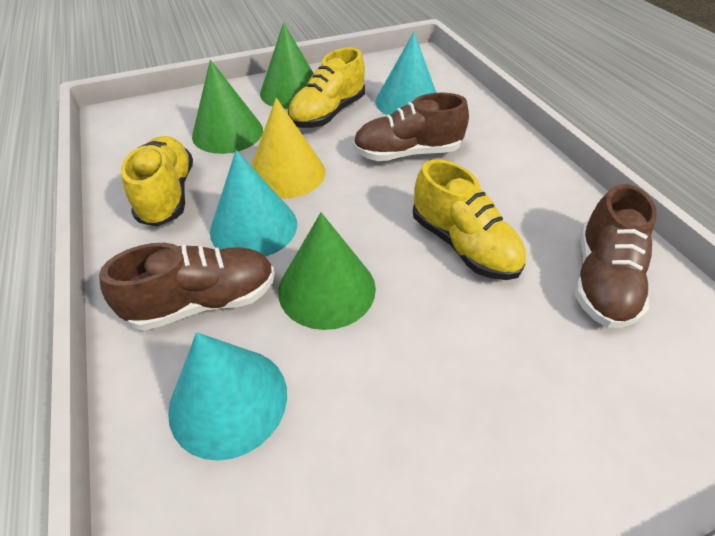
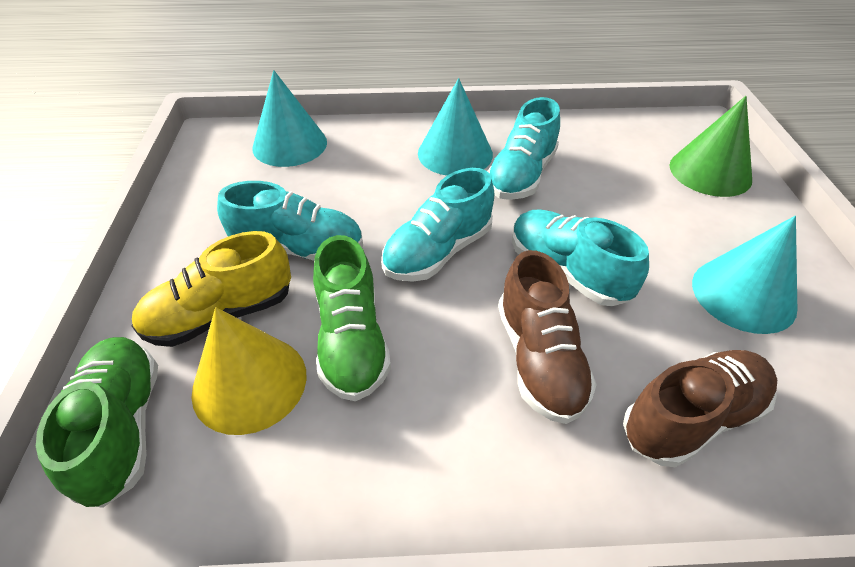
brown shoe: 3 -> 2
green cone: 3 -> 1
green shoe: 0 -> 2
turquoise shoe: 0 -> 4
yellow shoe: 3 -> 1

